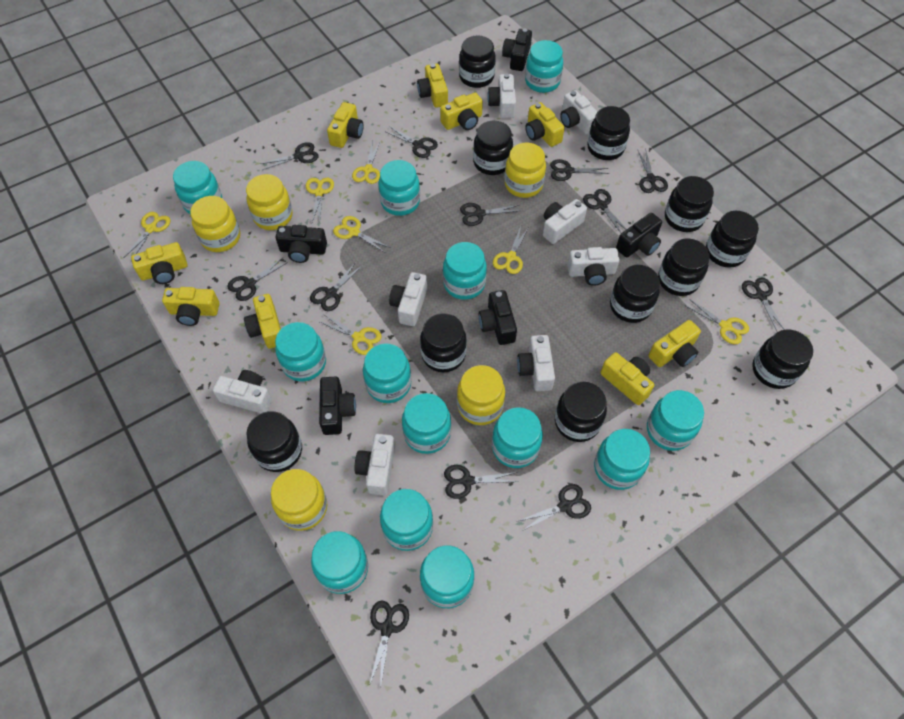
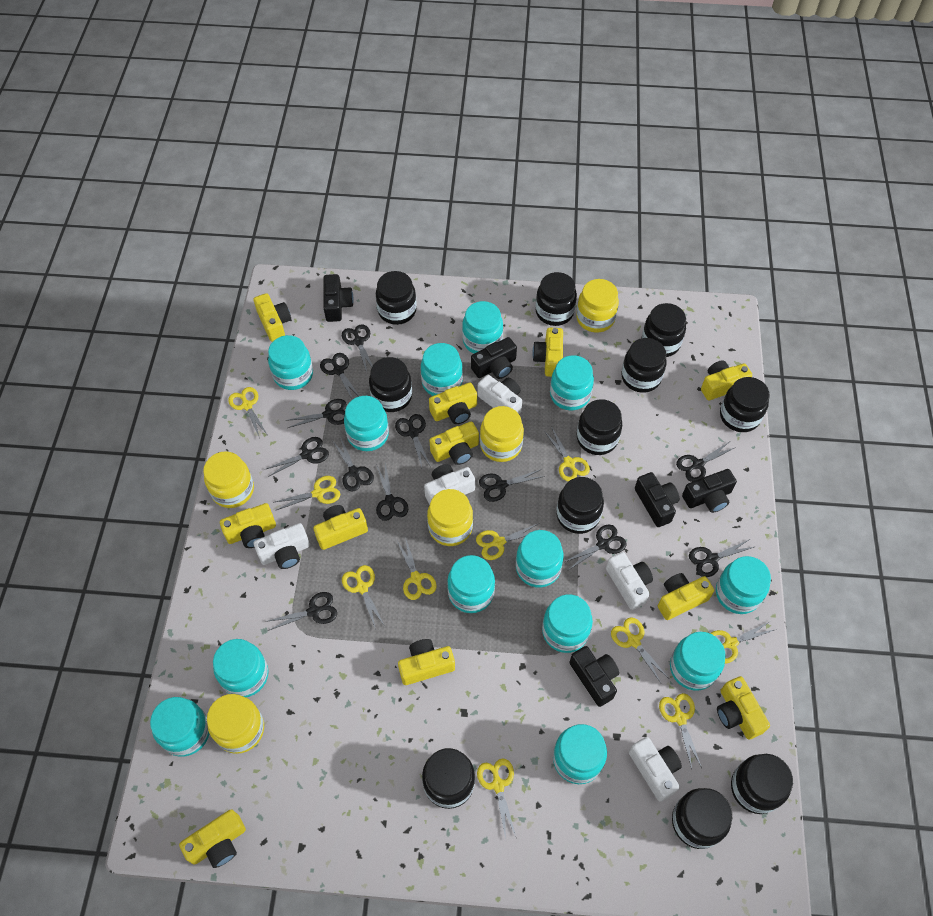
white camera: 8 -> 5
yellow camera: 9 -> 11
yellow scissors: 7 -> 10

